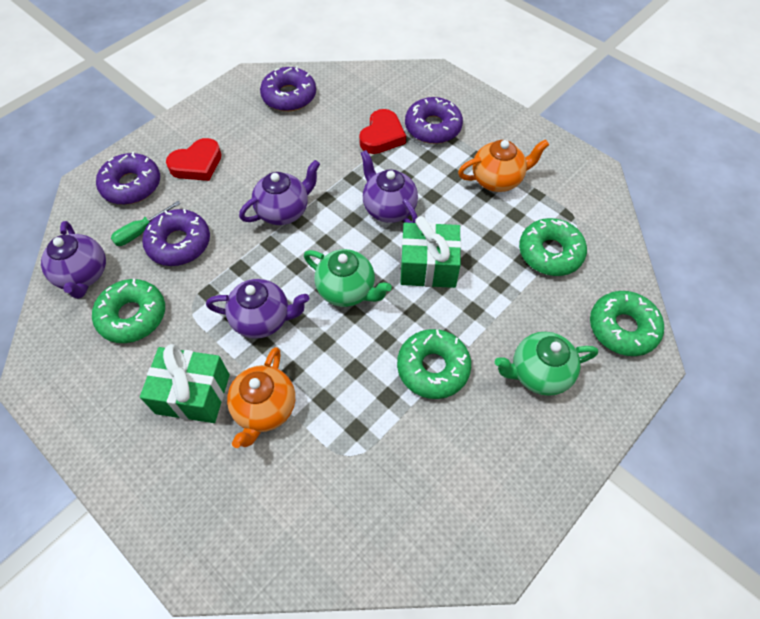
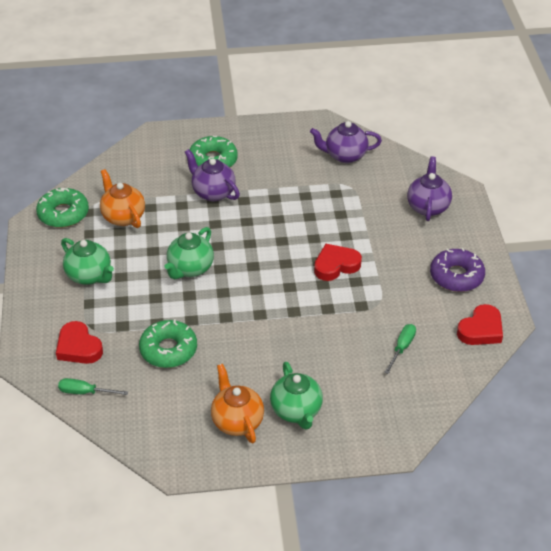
green donut: 4 -> 3
green gift: 2 -> 0
green screwdriver: 1 -> 2
green teapot: 2 -> 3
purple donut: 4 -> 1
purple teapot: 4 -> 3
red heart: 2 -> 3

